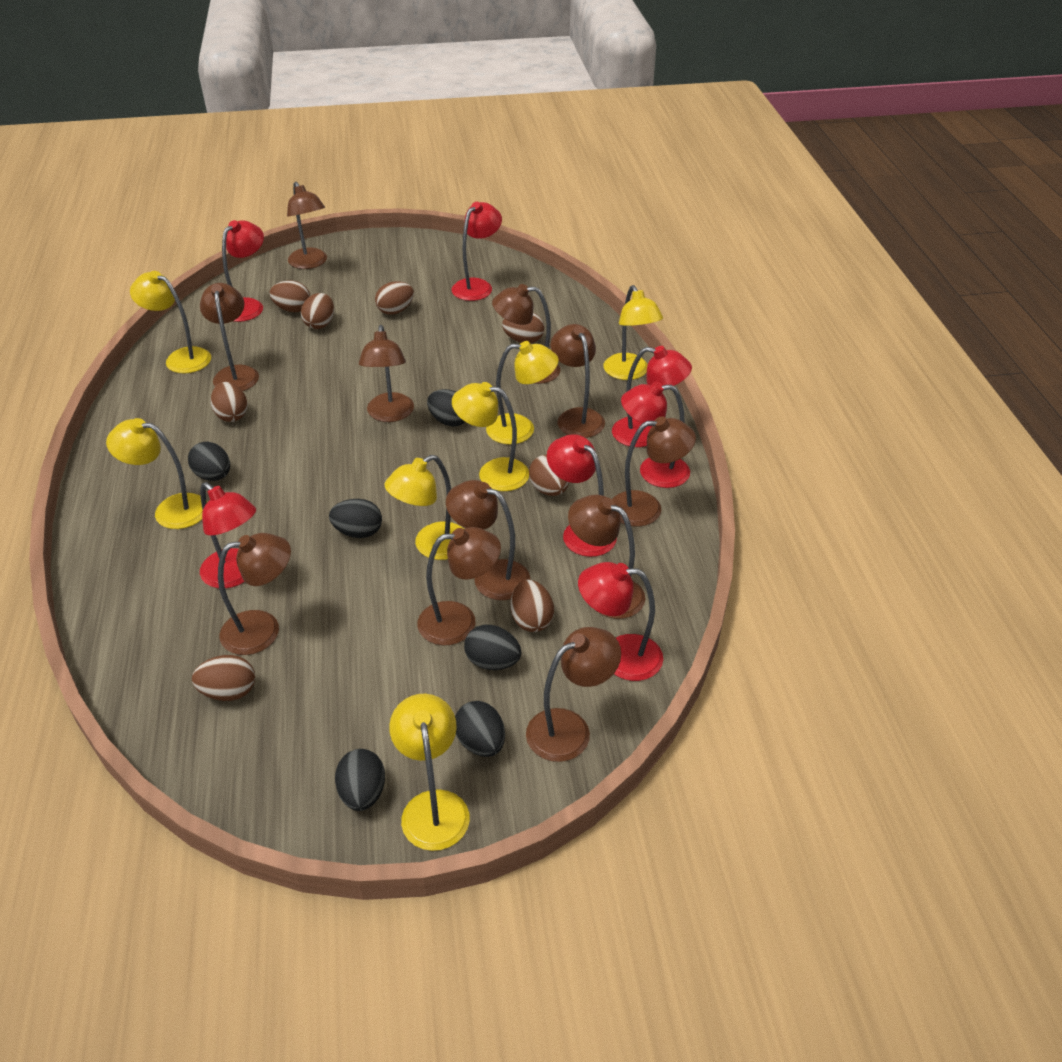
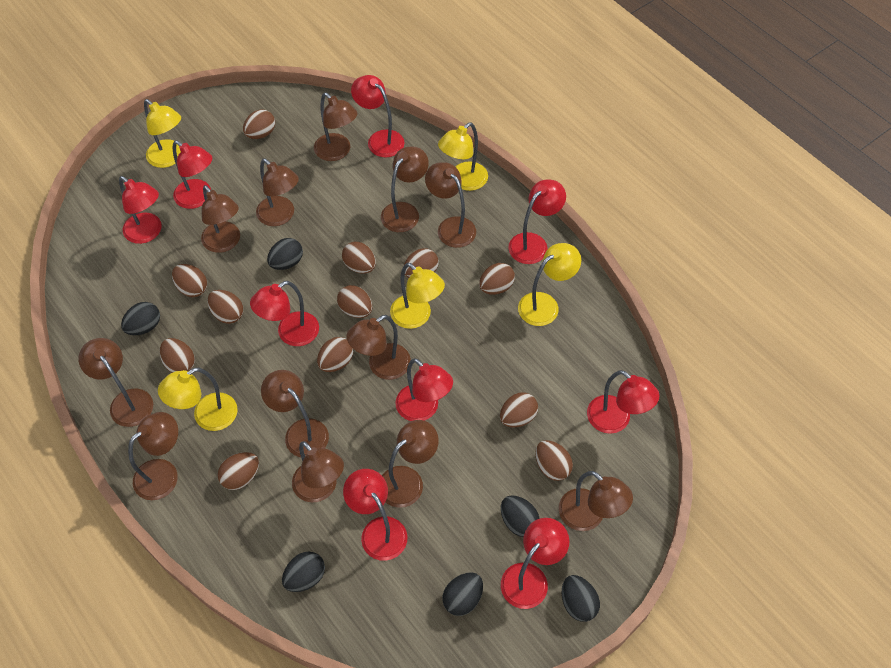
brown egg: 8 -> 12
brown lamp: 11 -> 12
red lamp: 7 -> 9
yellow lamp: 7 -> 5

